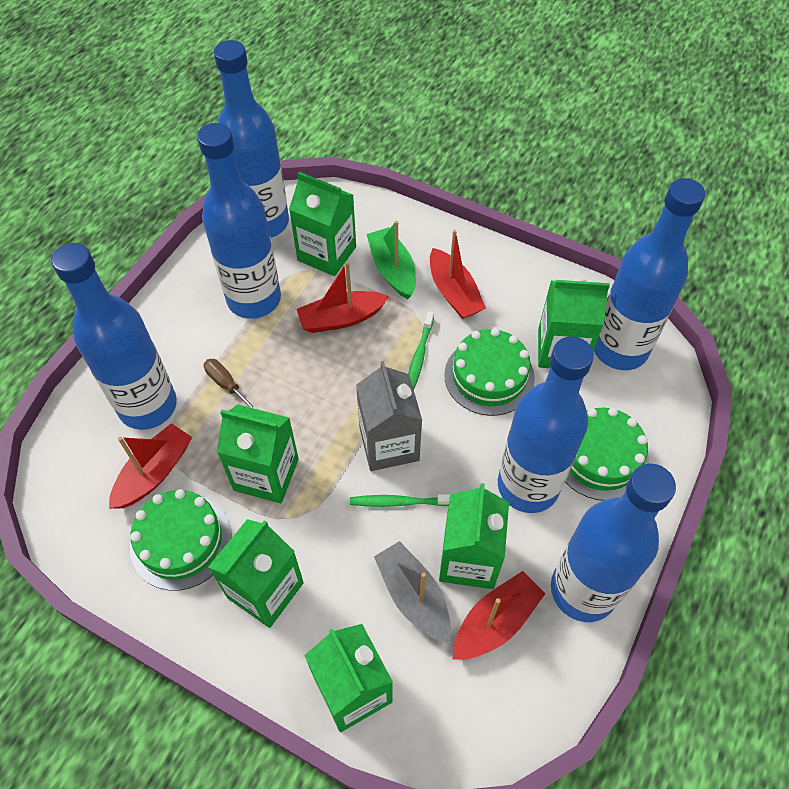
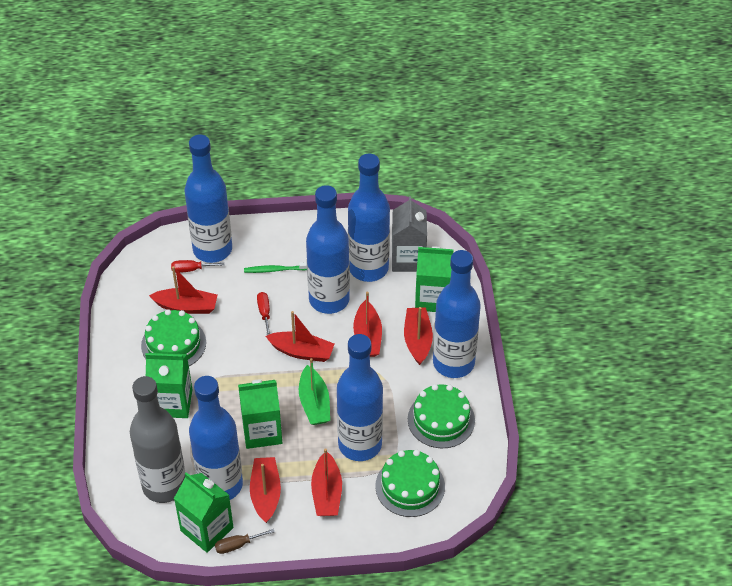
green carton: 6 -> 4
green toothbrush: 2 -> 1
grey boat: 1 -> 0
grey bottle: 0 -> 1
red boat: 4 -> 6
red screwdriver: 0 -> 2

